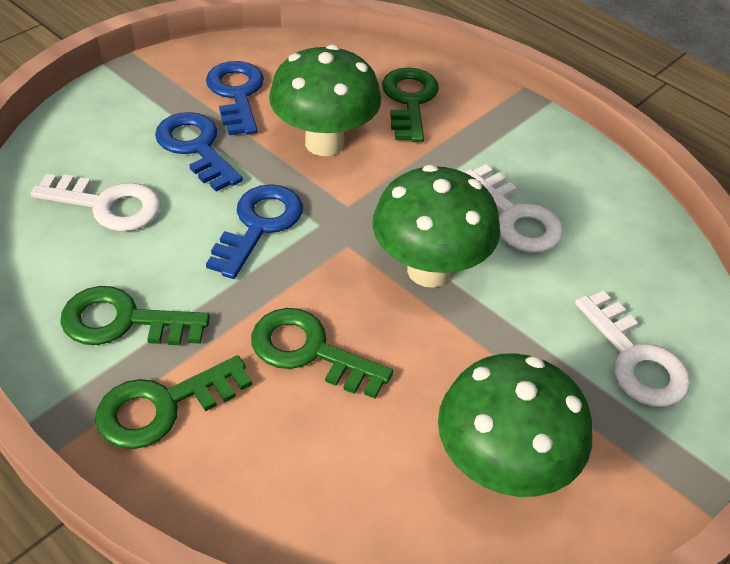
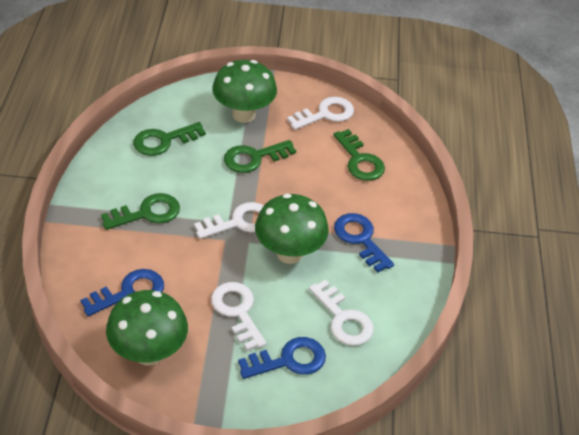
white key: 3 -> 4

